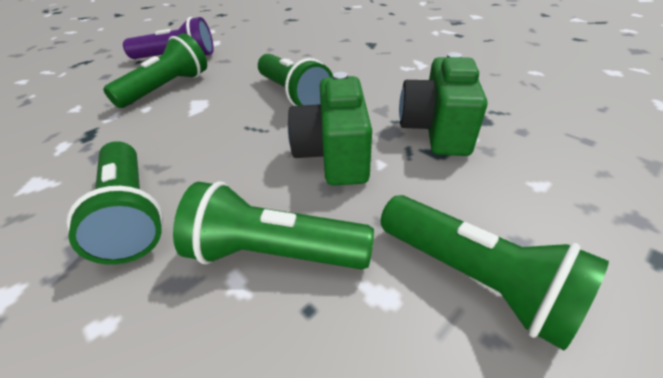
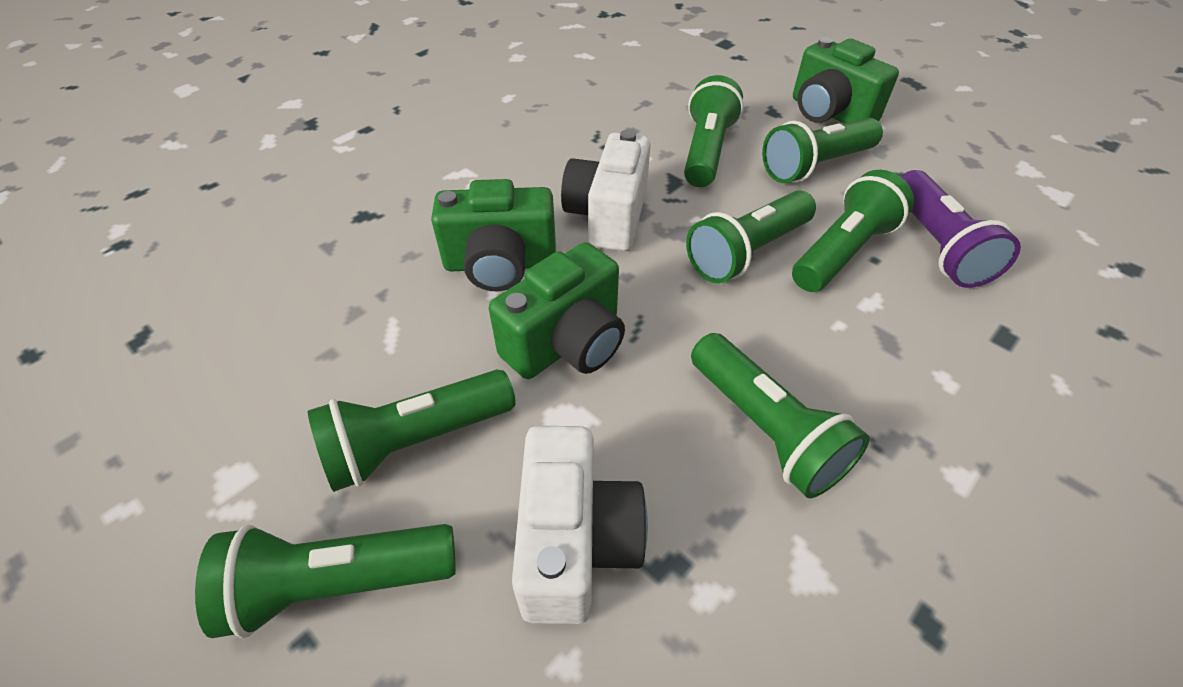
green camera: 2 -> 3
green flashlight: 5 -> 7
white camera: 0 -> 2

